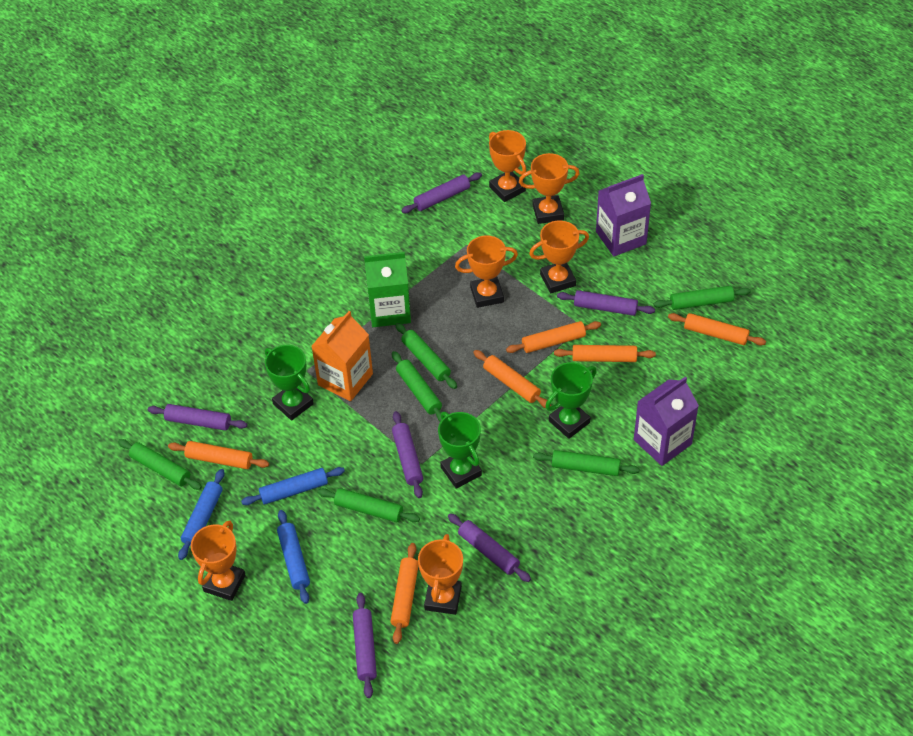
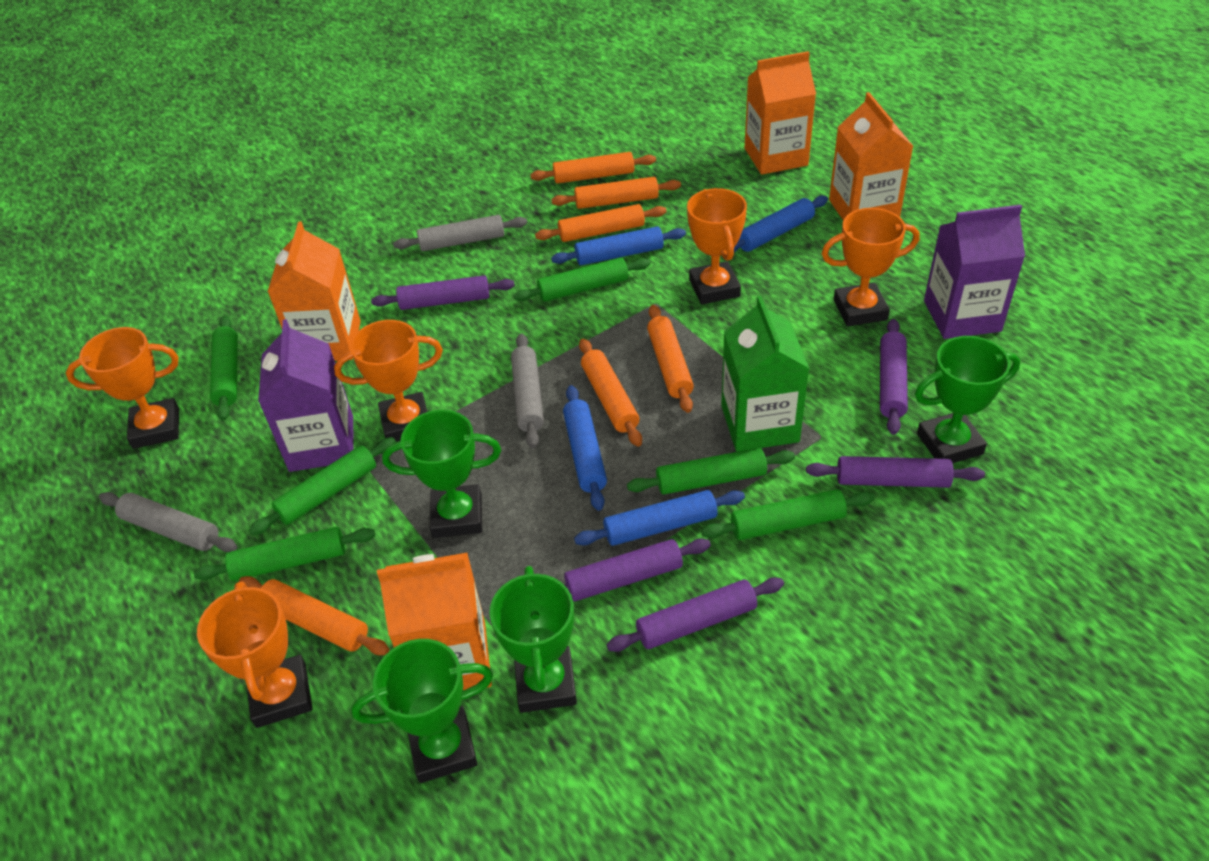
blue rolling pin: 3 -> 4
green trophy: 3 -> 4
grey rolling pin: 0 -> 3
orange carton: 1 -> 4
orange trophy: 6 -> 5
purple rolling pin: 6 -> 5

